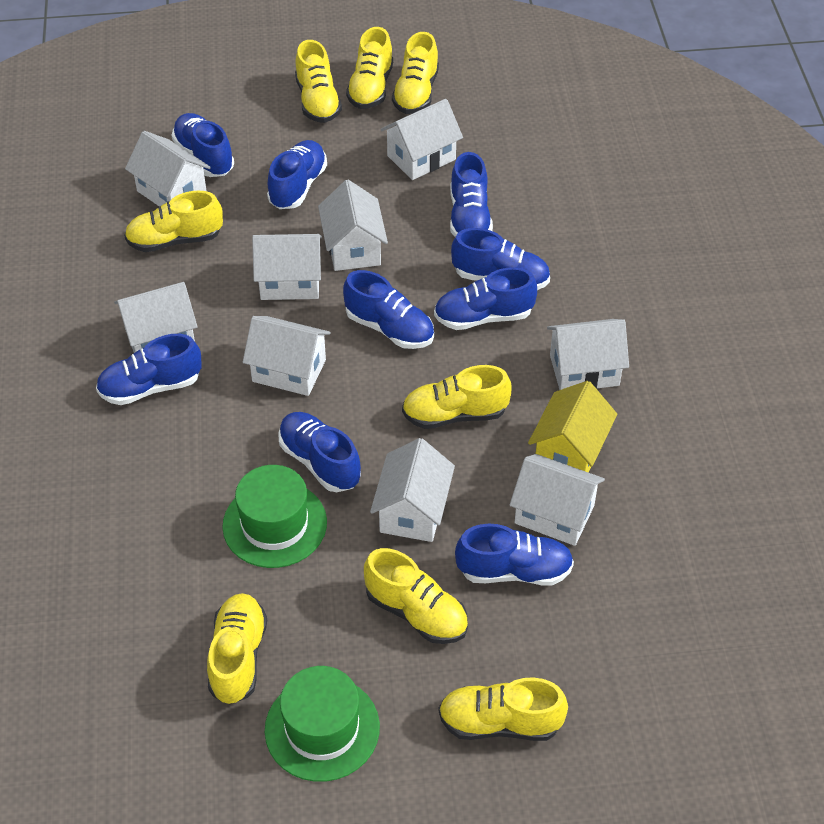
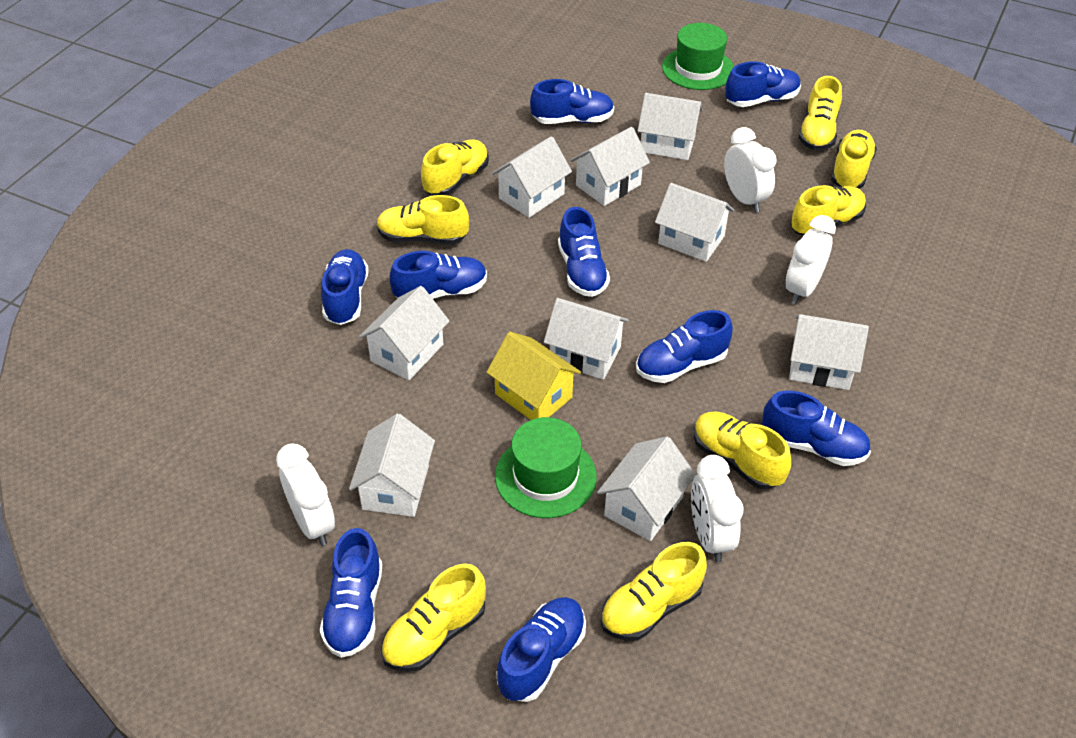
white clock: 0 -> 4

